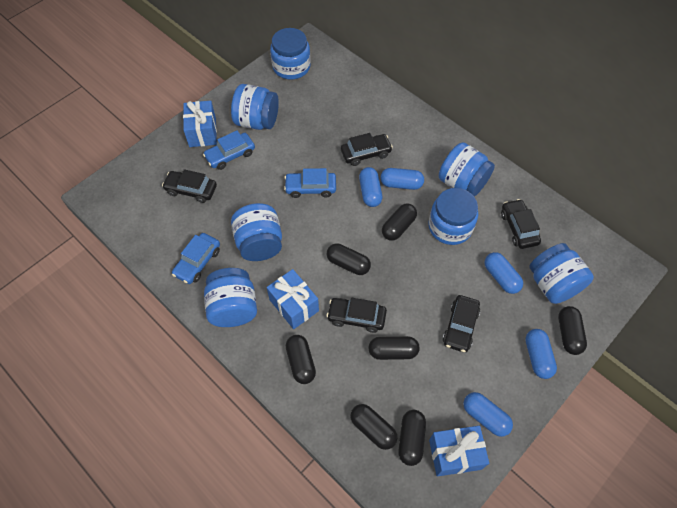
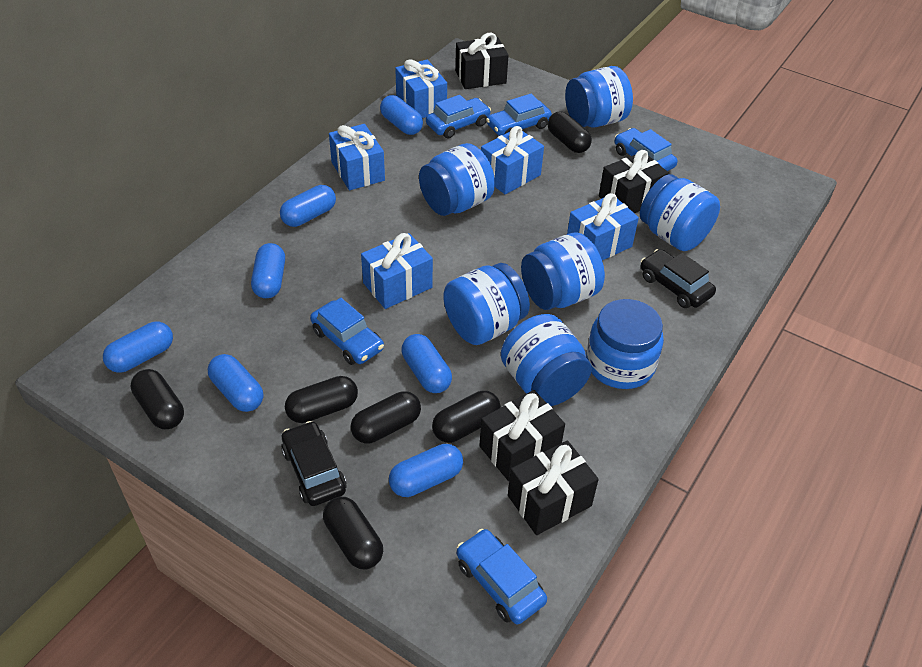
black capsule: 7 -> 6
black car: 5 -> 2
black gift: 0 -> 4
blue capsule: 5 -> 7
blue car: 3 -> 5
blue gift: 3 -> 5

